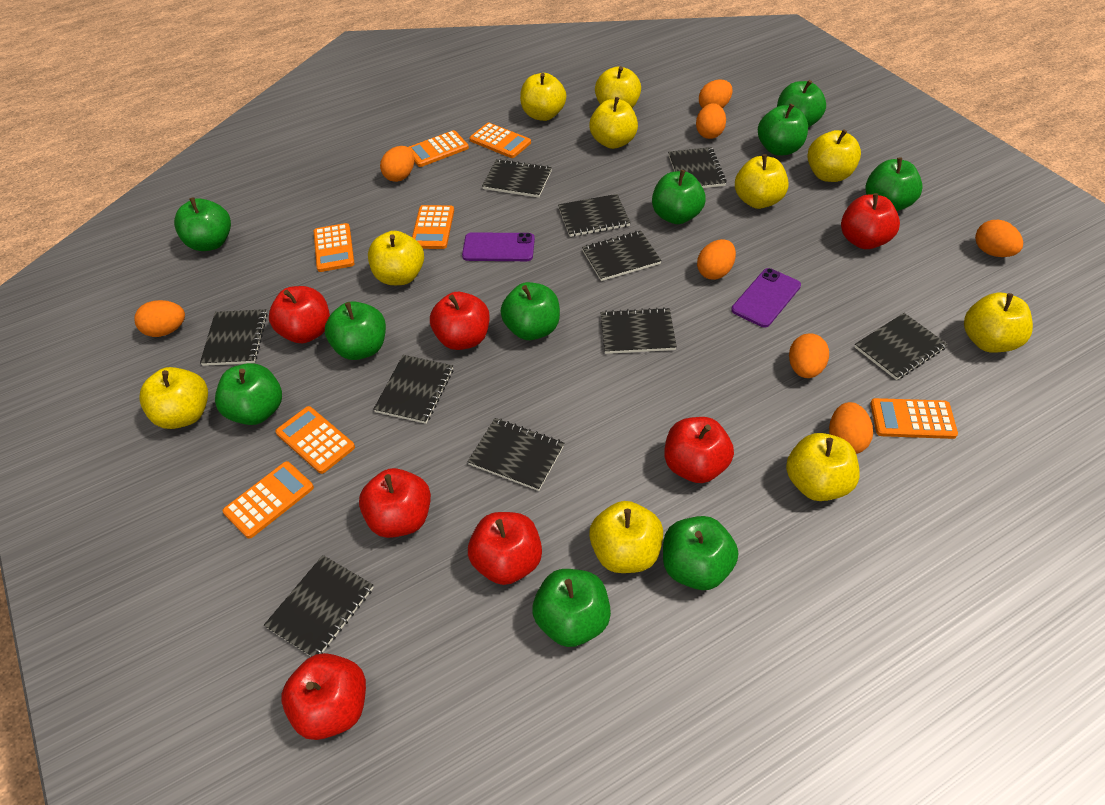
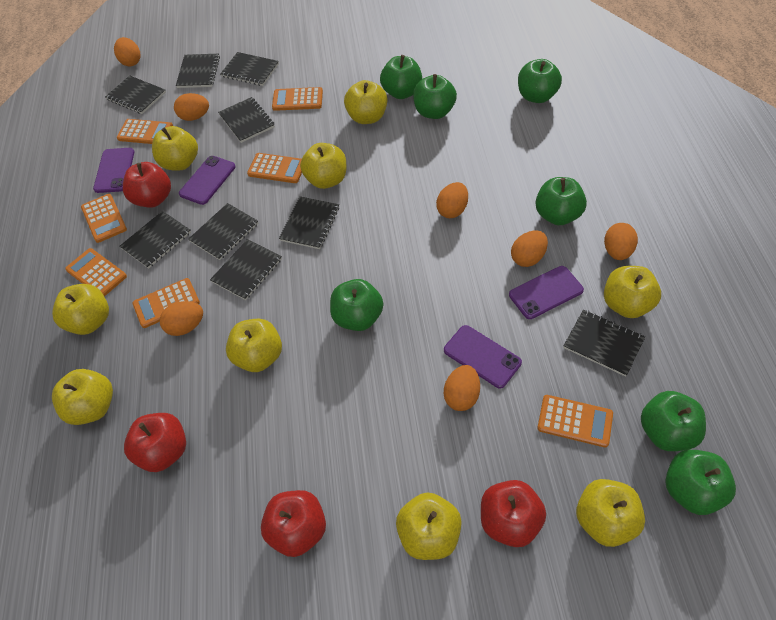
black notebook: 10 -> 9
green apple: 10 -> 7
orange egg: 8 -> 7
purple phone: 2 -> 4
red apple: 7 -> 4
yellow apple: 10 -> 9

